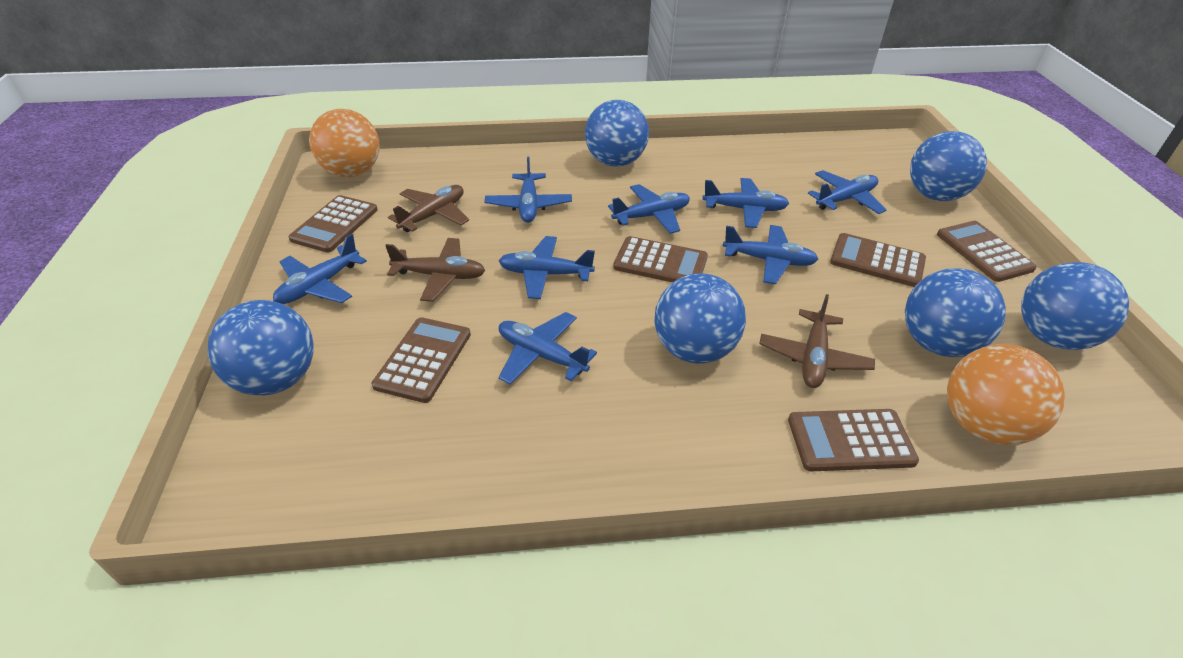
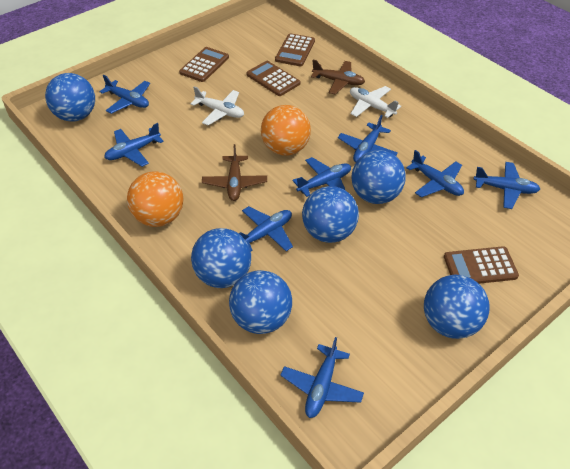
brown calculator: 6 -> 4
brown plane: 3 -> 2
white plane: 0 -> 2

